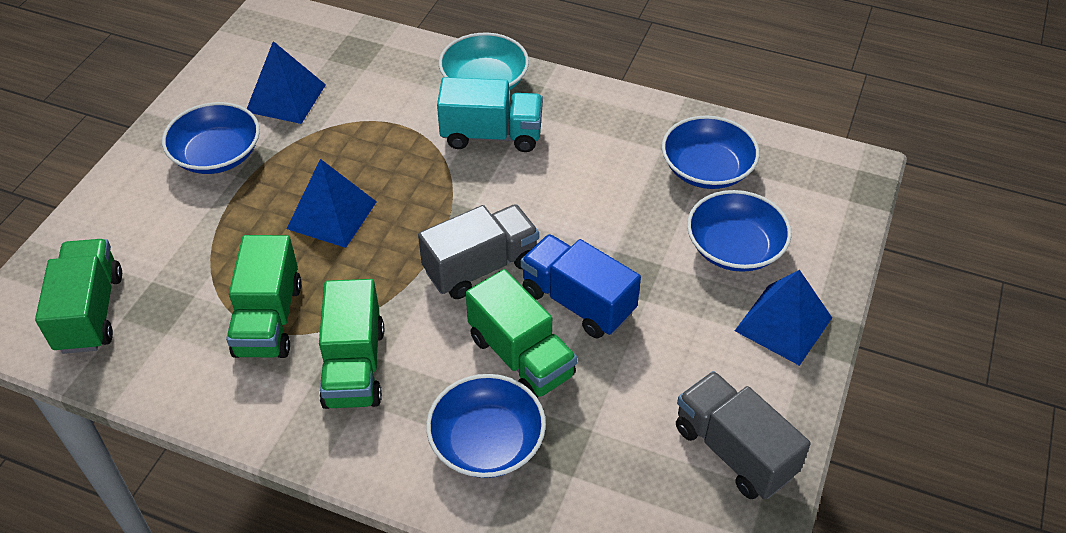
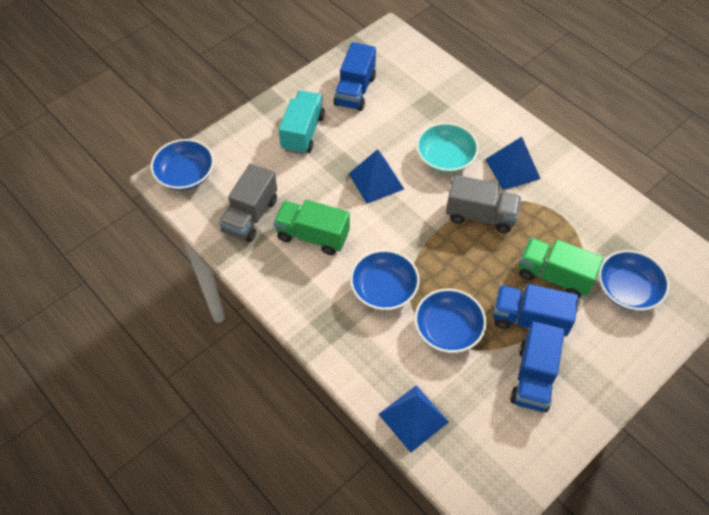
blue truck: 1 -> 3
green truck: 4 -> 2

